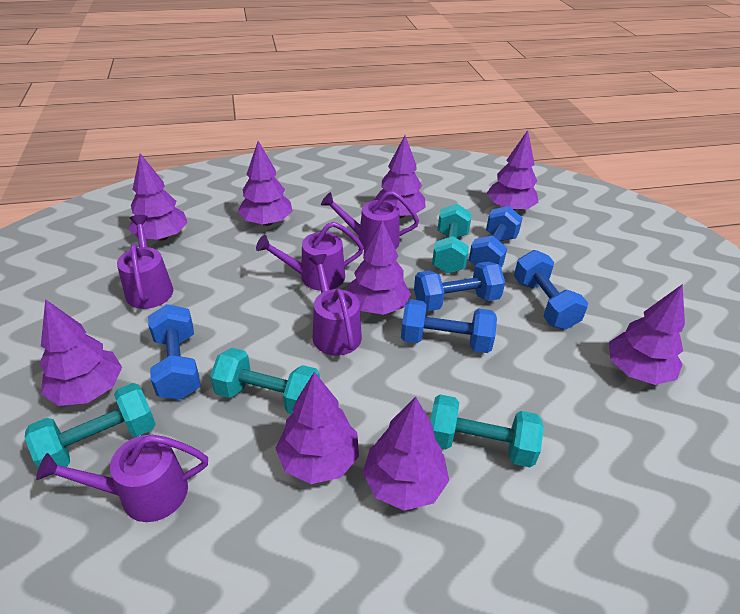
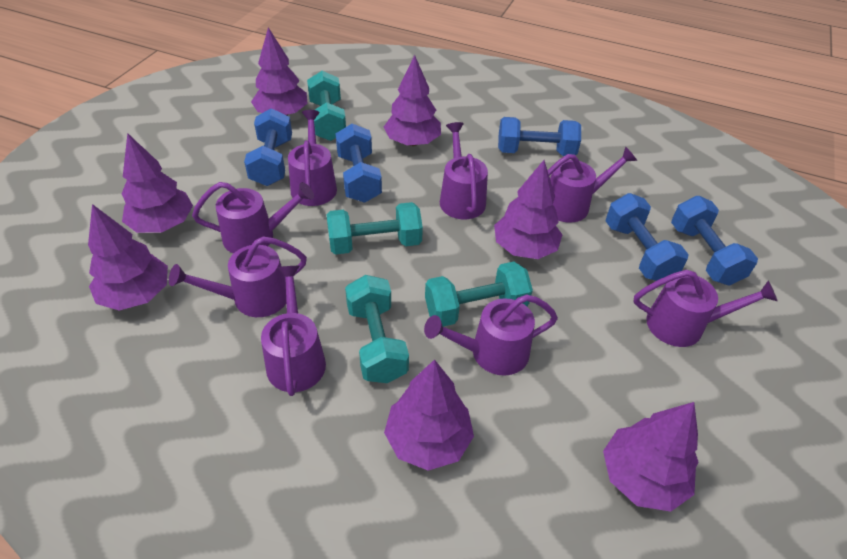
purple tree: 9 -> 7
purple watering can: 5 -> 8

